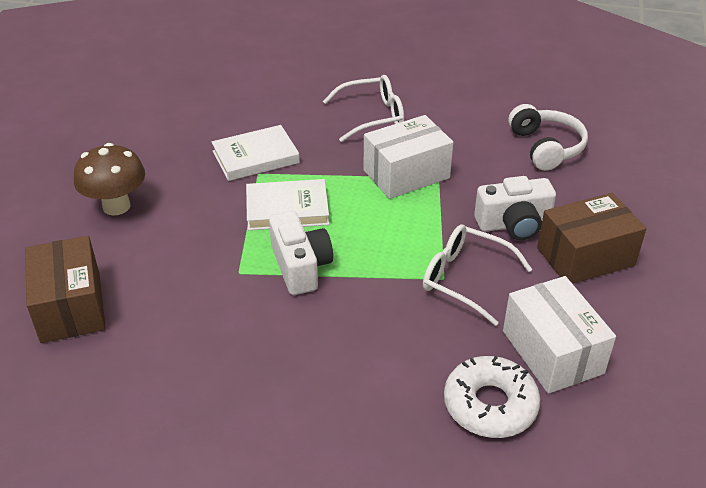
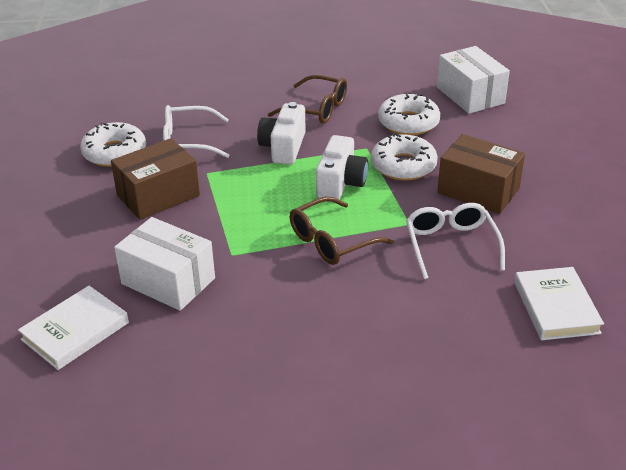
brown glasses: 0 -> 2
brown mushroom: 1 -> 0
white donut: 1 -> 3
white headphones: 1 -> 0

